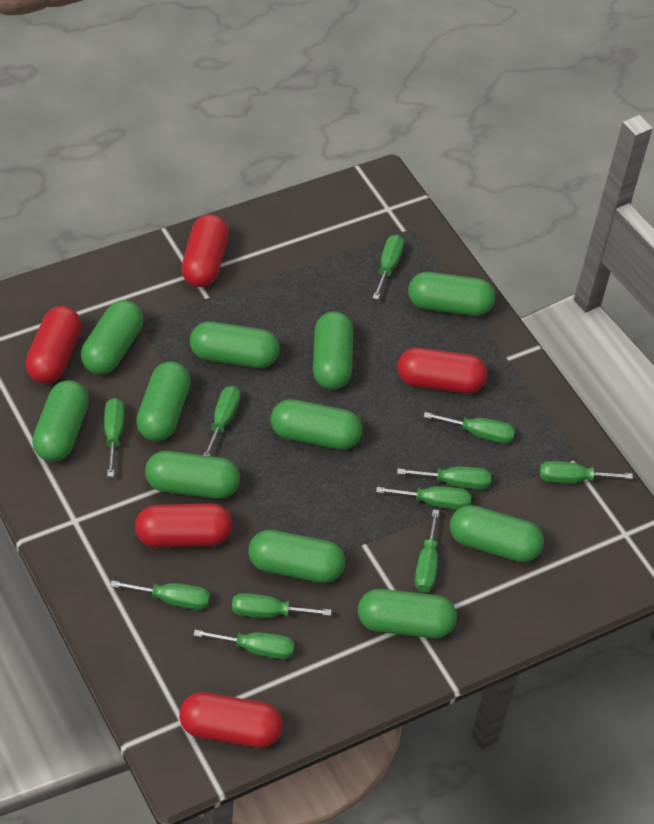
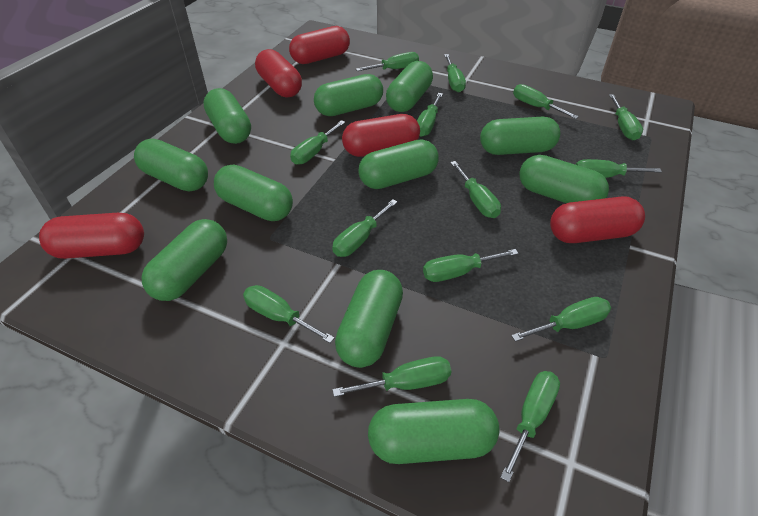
green screwdriver: 11 -> 14

